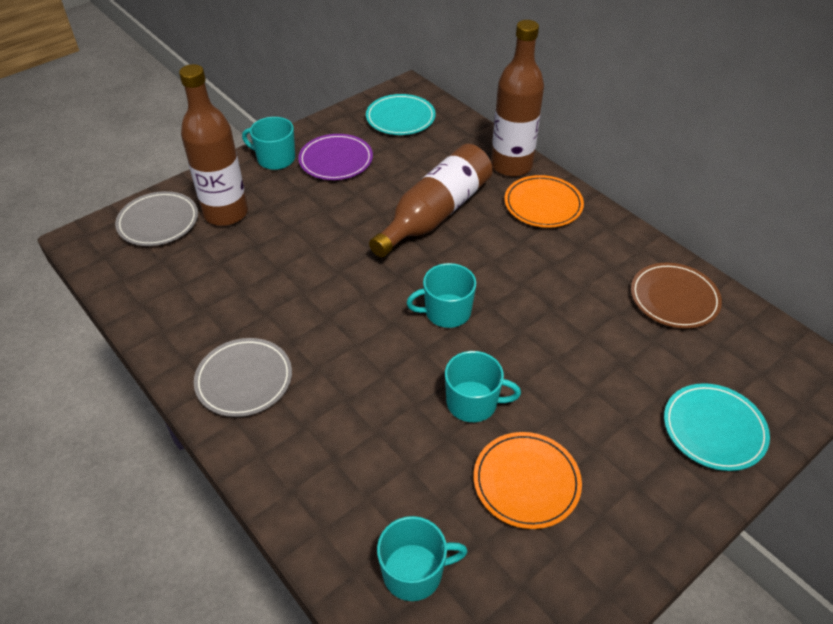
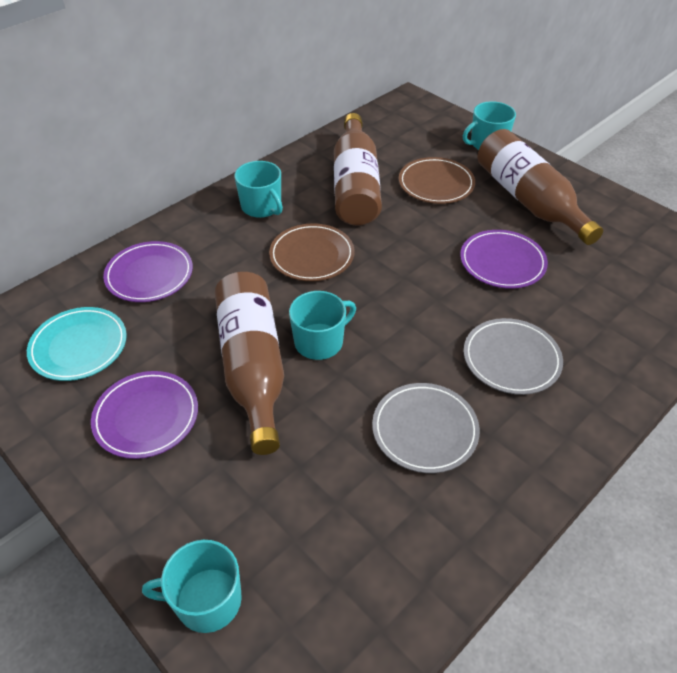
brown plate: 1 -> 2
orange plate: 2 -> 0
purple plate: 1 -> 3
turquoise plate: 2 -> 1

